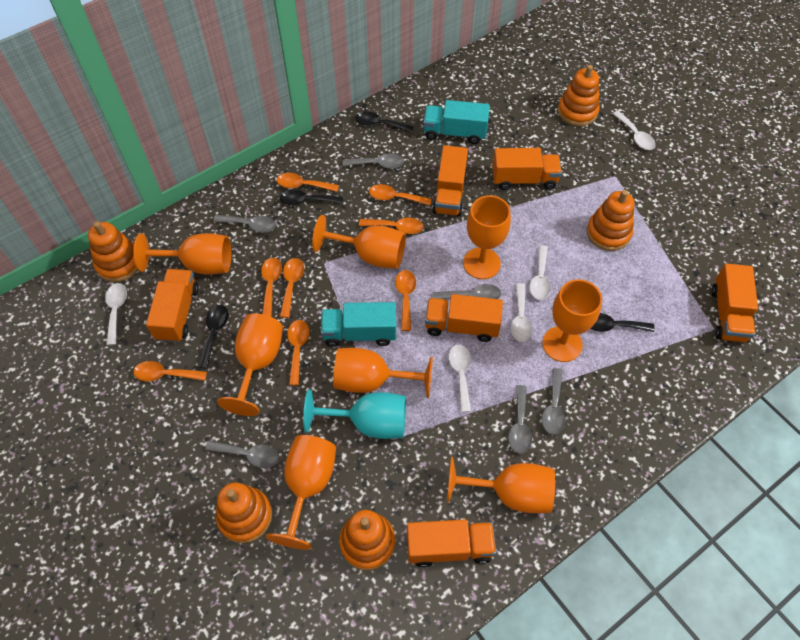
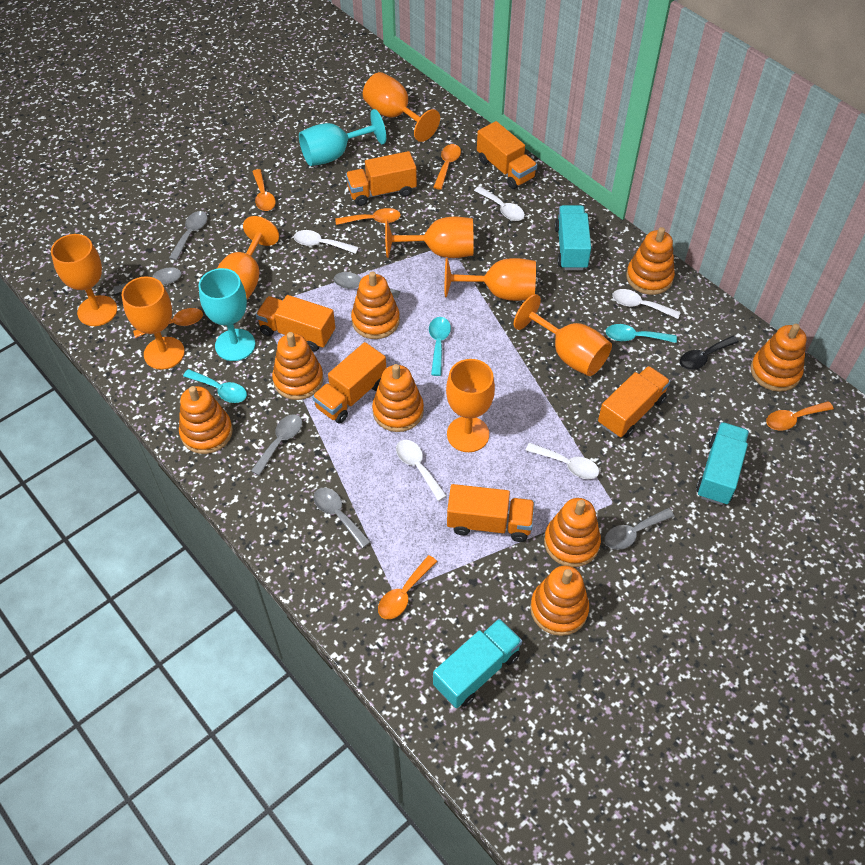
black spoon: 4 -> 1
orange spoon: 8 -> 6
orange stacking toy: 5 -> 8
turquoise goblet: 1 -> 2
turquoise spoon: 0 -> 3
turquoise truck: 2 -> 3

